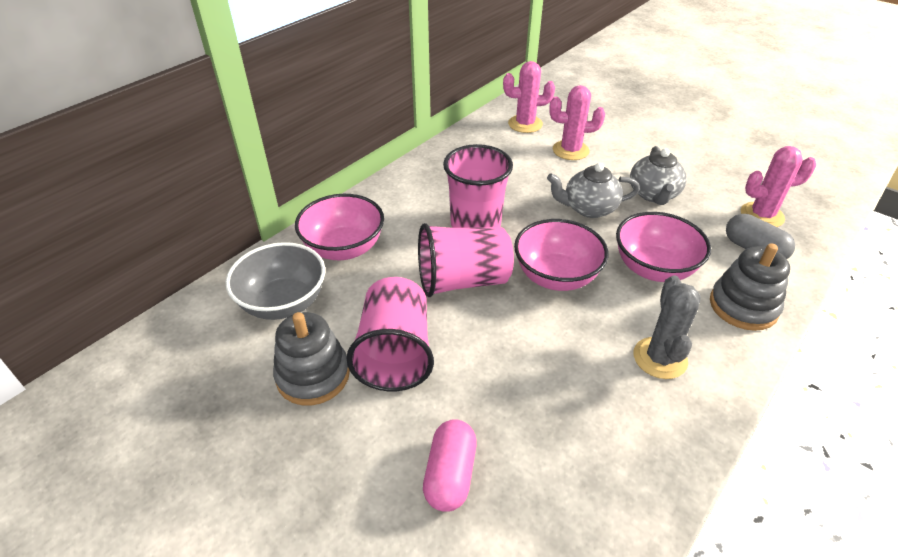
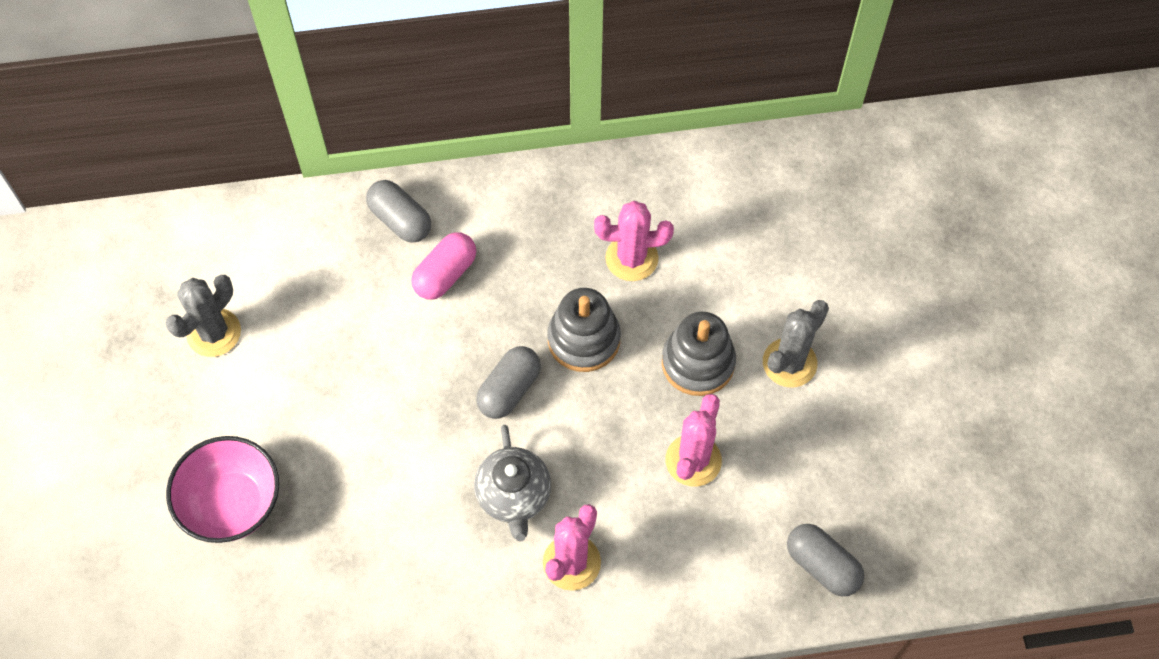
grey bowl: 1 -> 0
grey cactus: 1 -> 2
grey capsule: 1 -> 3
grey teapot: 2 -> 1
pink bowl: 3 -> 1
pink cup: 3 -> 0

